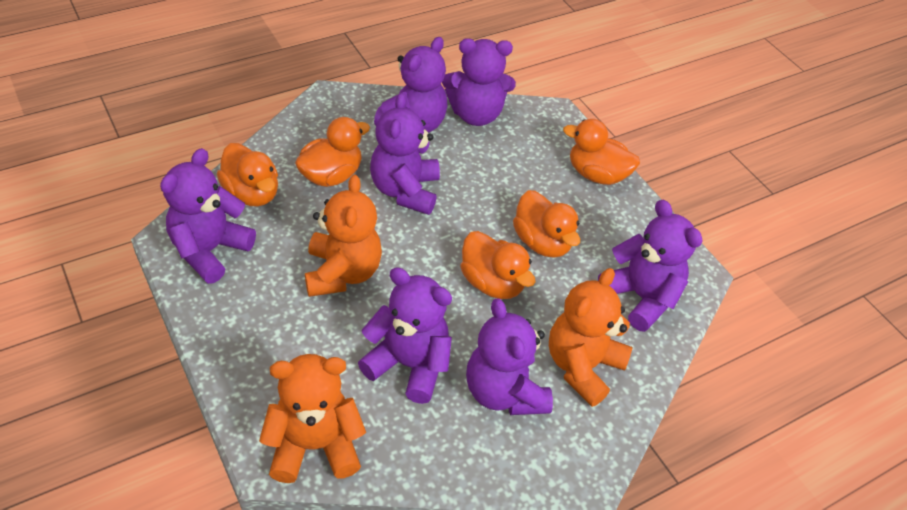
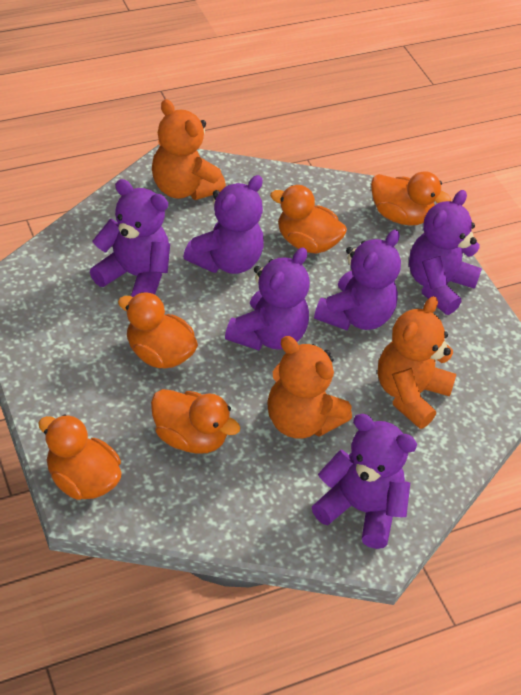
purple teddy bear: 7 -> 6

